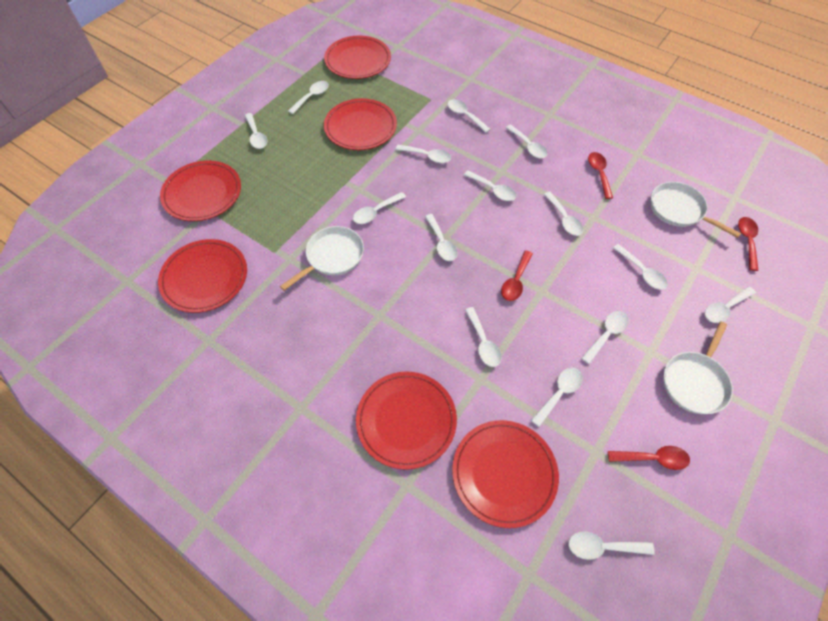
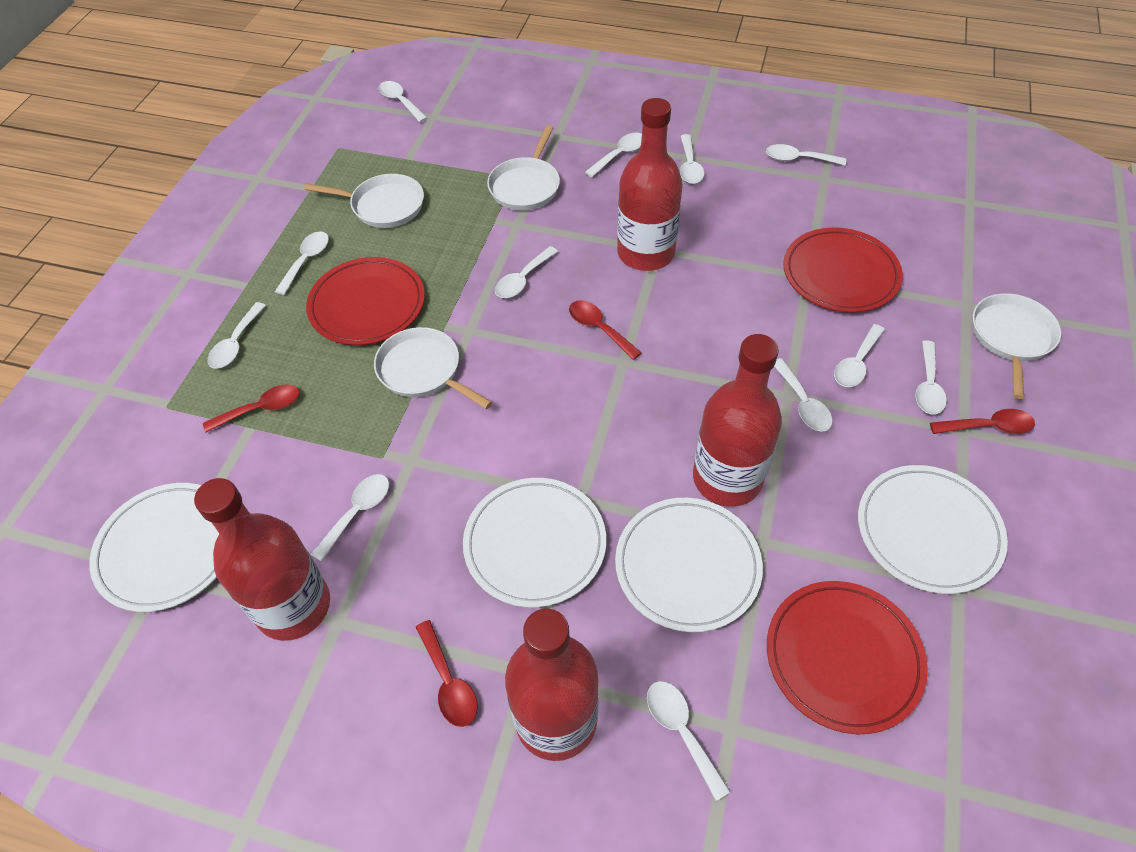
red bottle: 0 -> 4
red plate: 6 -> 3
white pan: 3 -> 4
white plate: 0 -> 4
white spoon: 15 -> 12

